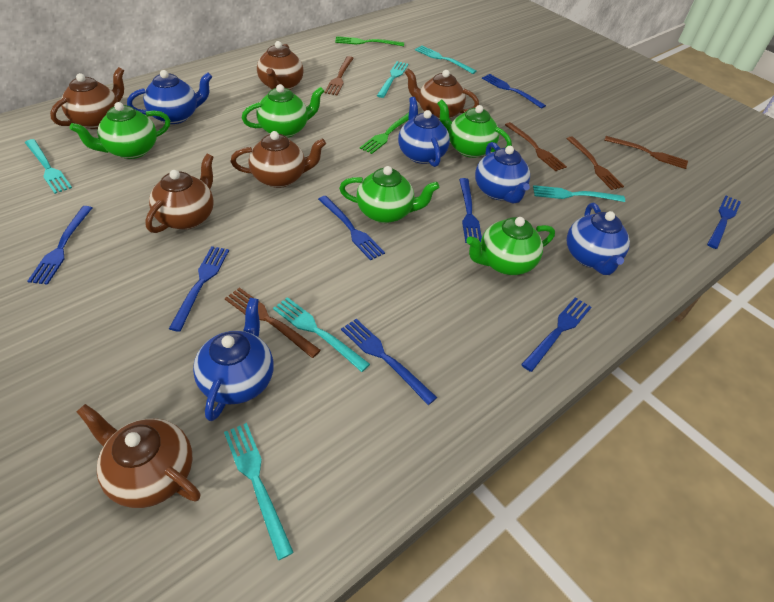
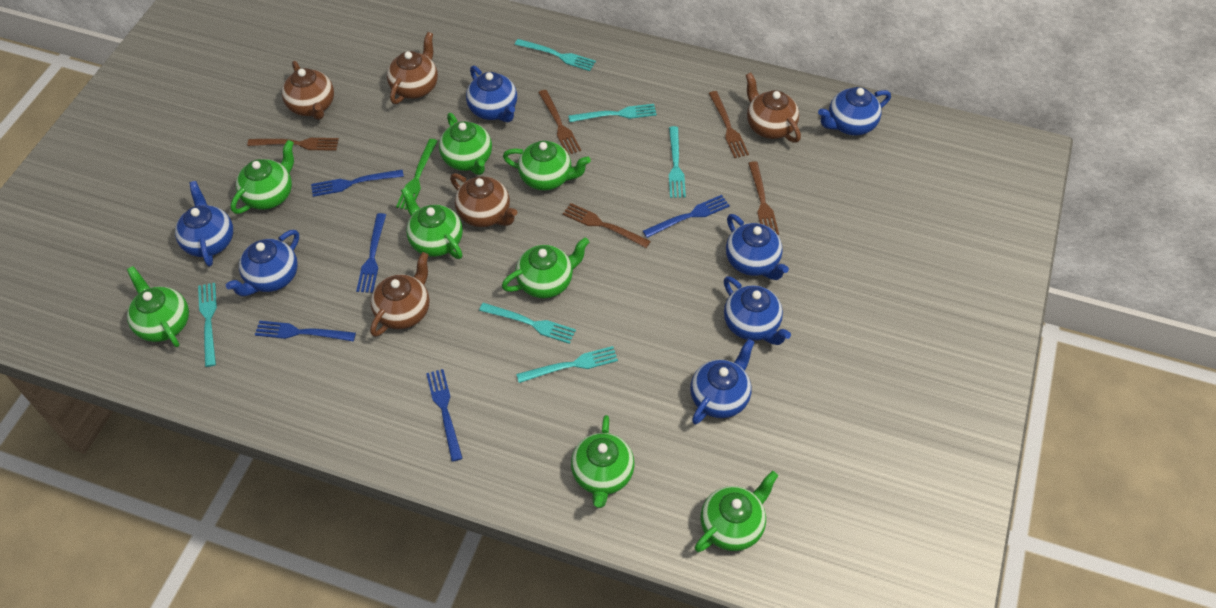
blue fork: 8 -> 5
blue teapot: 5 -> 7
brown teapot: 6 -> 5
green fork: 2 -> 1
green teapot: 5 -> 8

